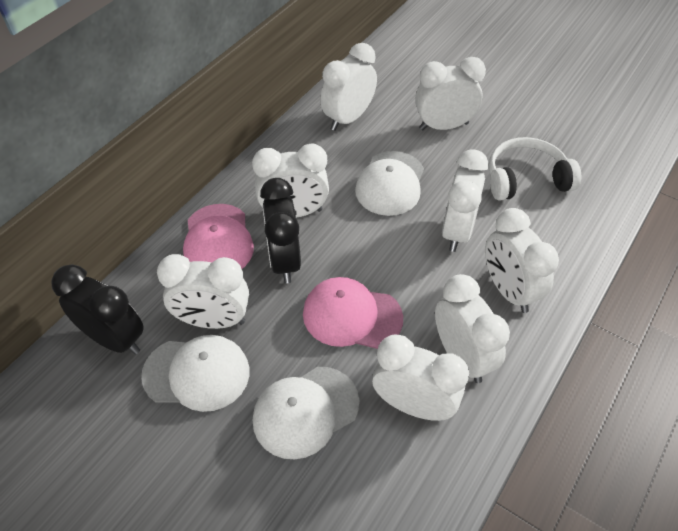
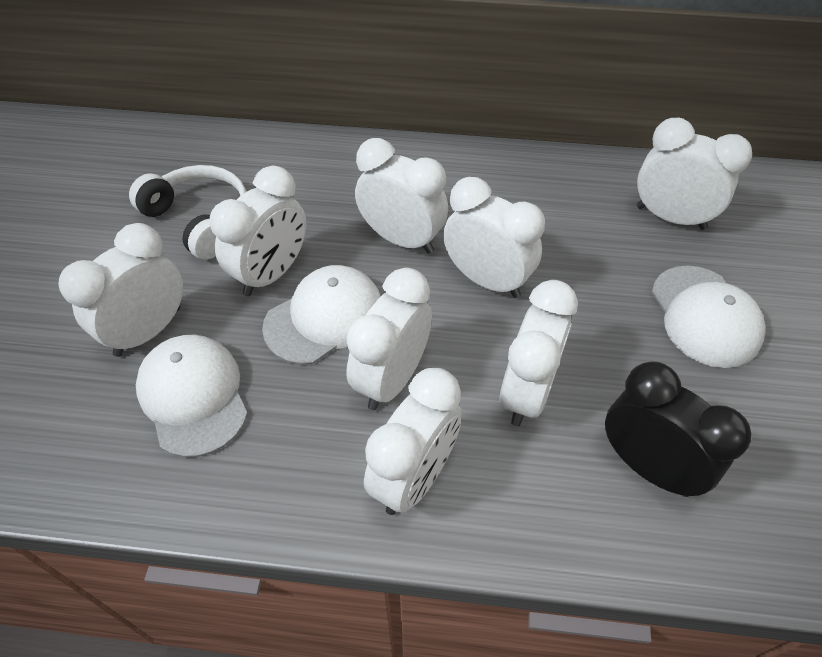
black clock: 2 -> 1
pink cap: 2 -> 0

